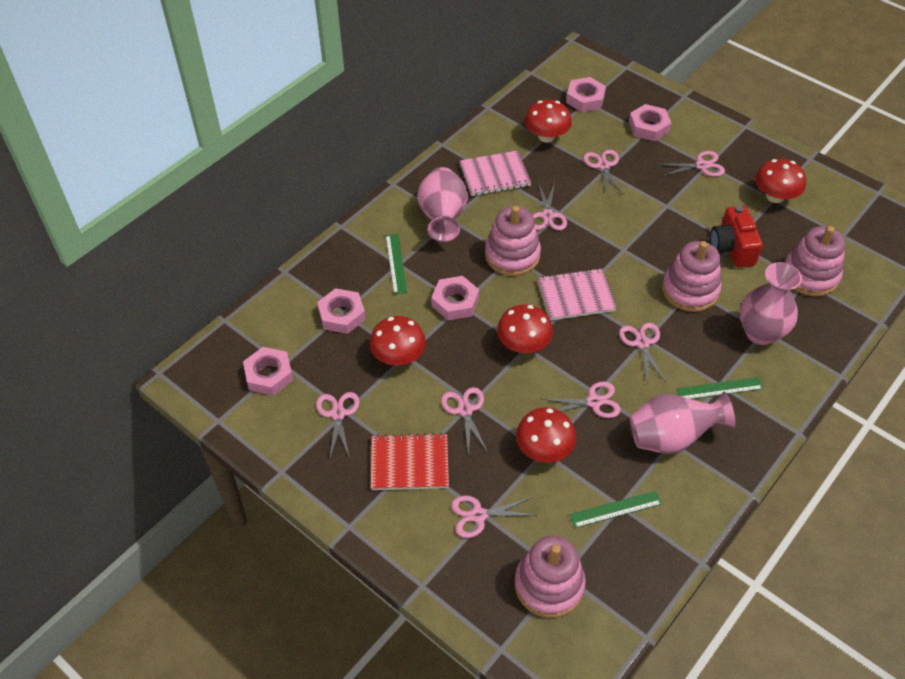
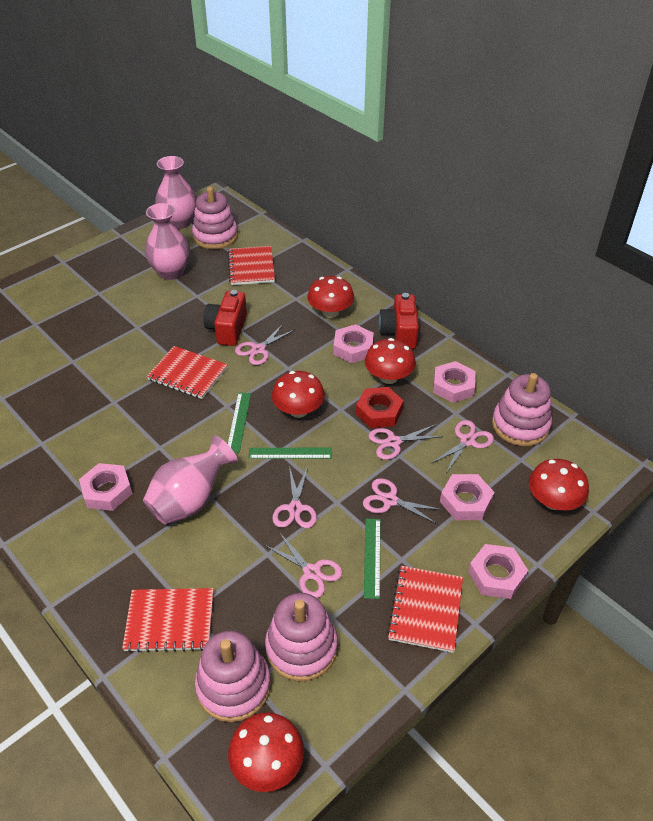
pink notebook: 2 -> 0
pink scissors: 8 -> 6
red camera: 1 -> 2
red notebook: 1 -> 4
red nut: 0 -> 1

